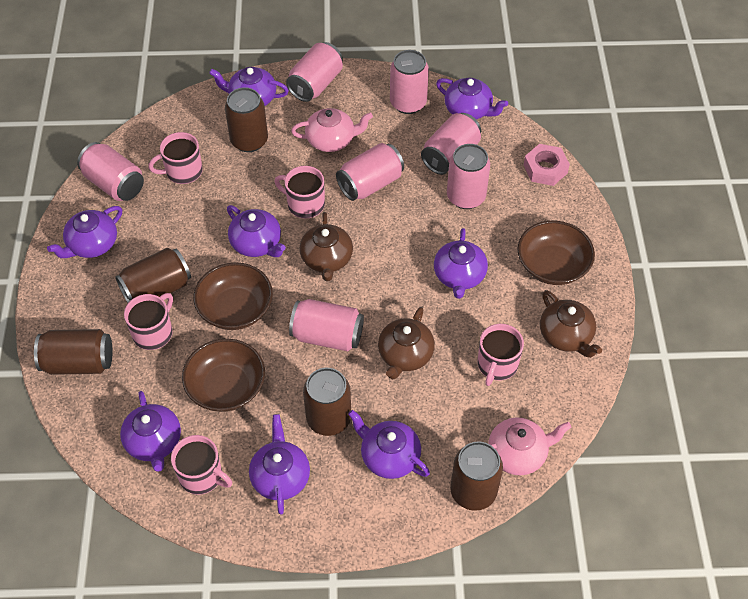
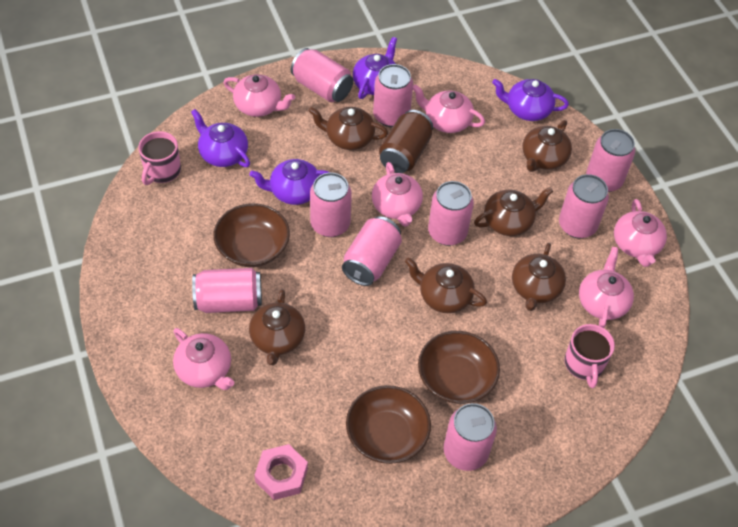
brown can: 5 -> 1
brown teapot: 3 -> 6
pink can: 7 -> 9
pink mug: 5 -> 2
pink teapot: 2 -> 6
purple teapot: 8 -> 4

